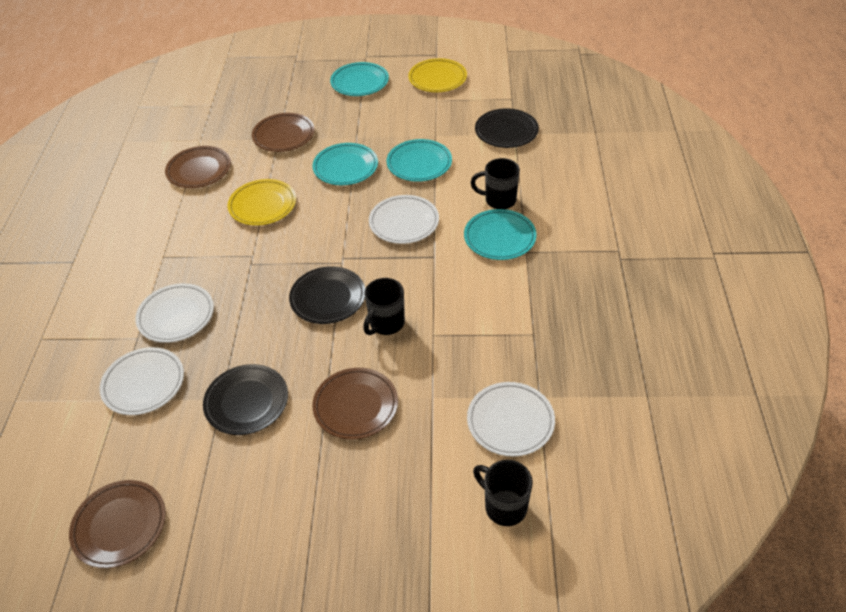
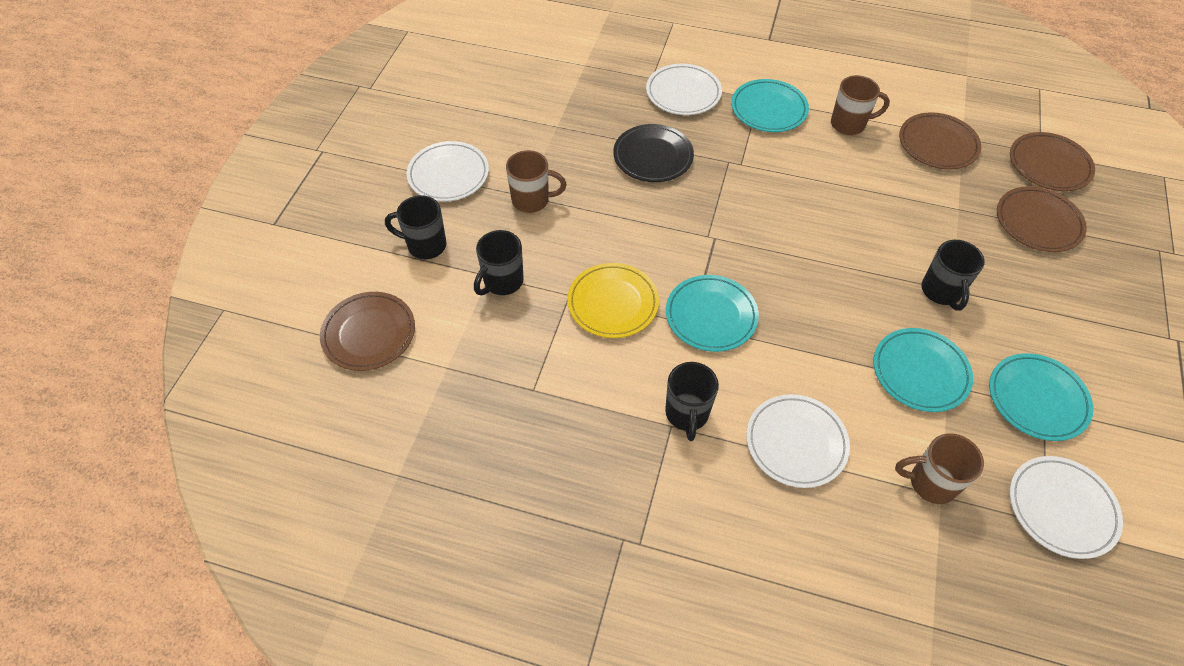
black mug: 3 -> 4
black plate: 3 -> 1
brown mug: 0 -> 3
yellow plate: 2 -> 1

